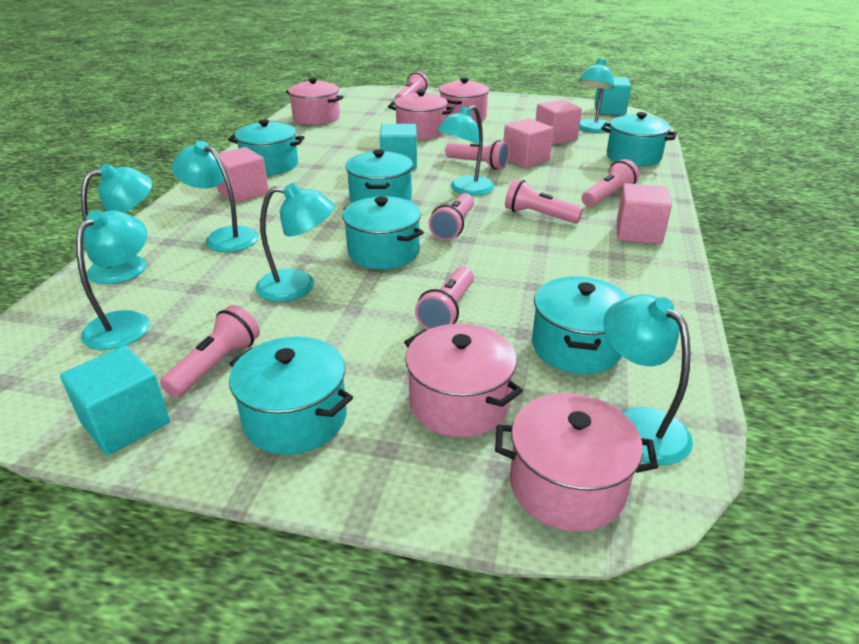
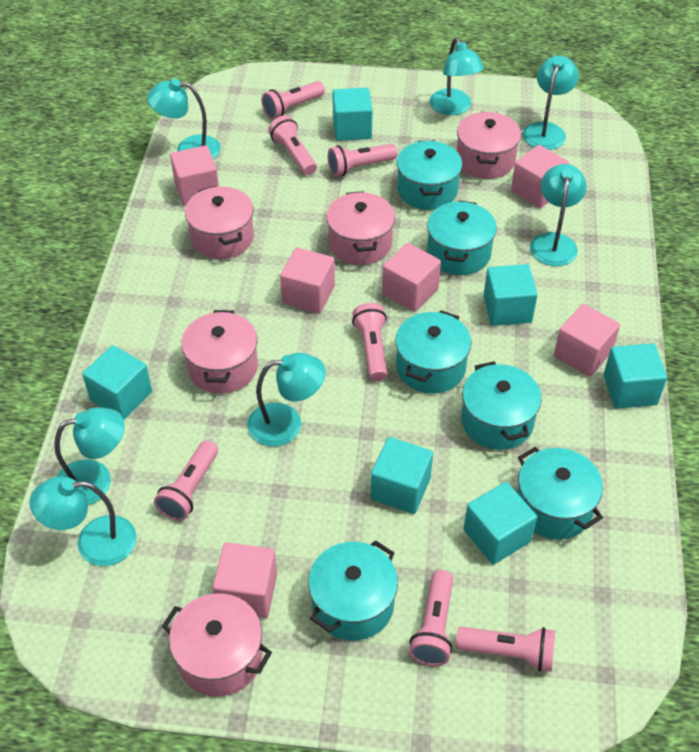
pink cube: 4 -> 6
turquoise cube: 3 -> 6

